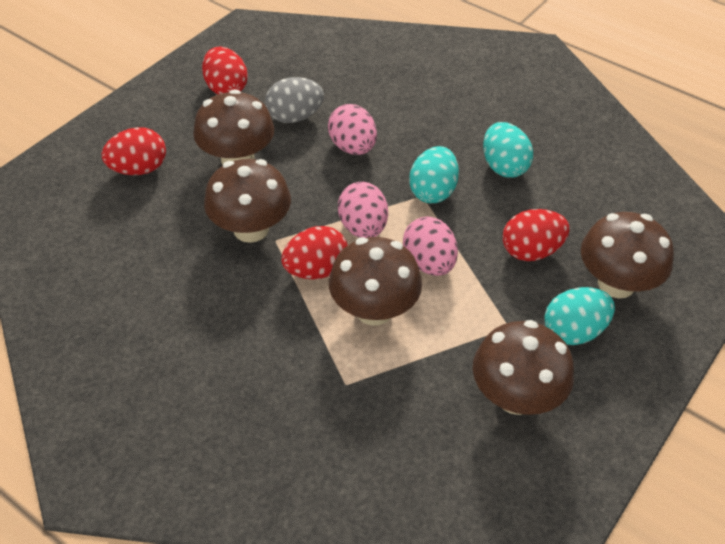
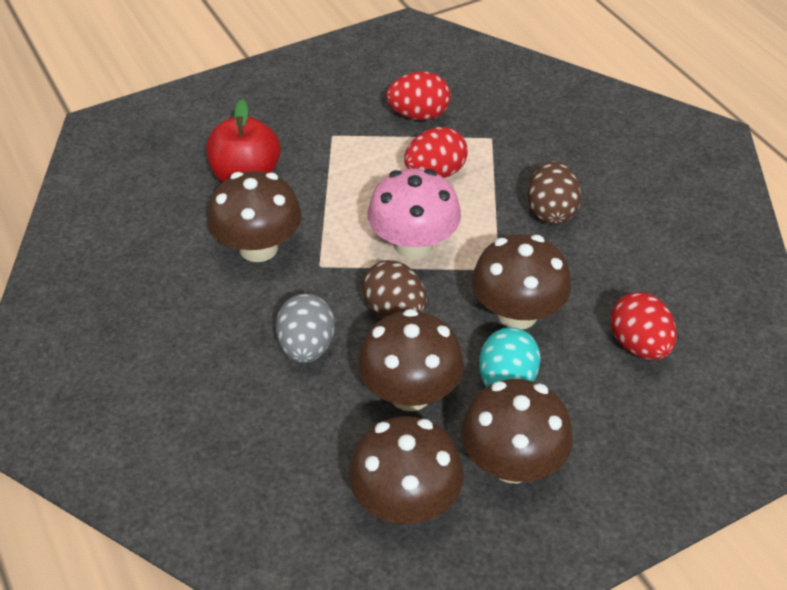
brown egg: 0 -> 2
pink egg: 3 -> 0
pink mushroom: 0 -> 1
red apple: 0 -> 1
red egg: 4 -> 3
turquoise egg: 3 -> 1

